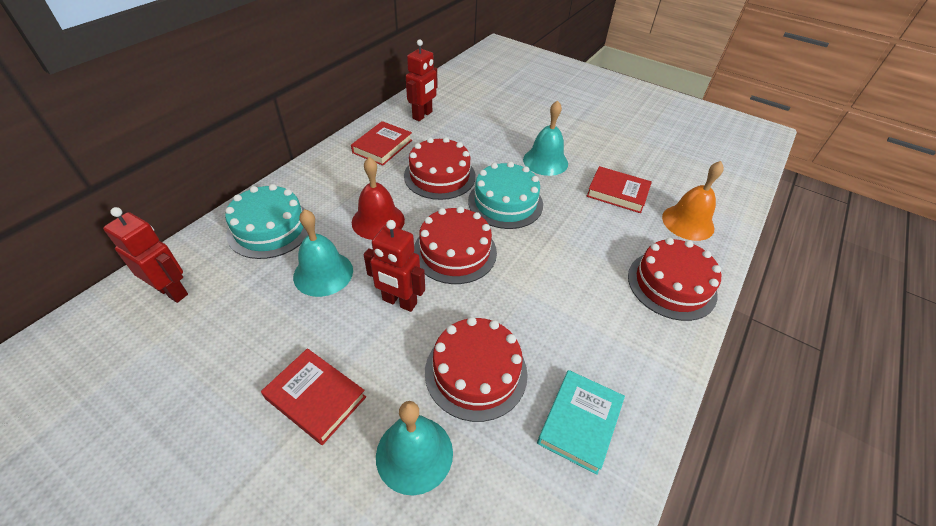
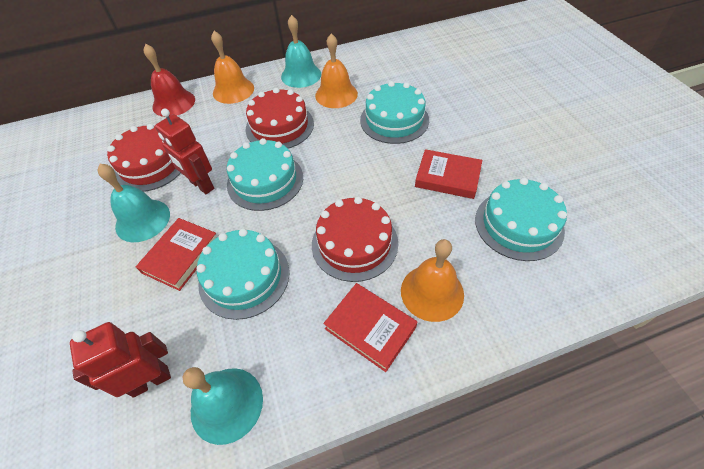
orange bell: 1 -> 3
red cake: 4 -> 3
red robot: 3 -> 2
turquoise book: 1 -> 0
turquoise cake: 2 -> 4

